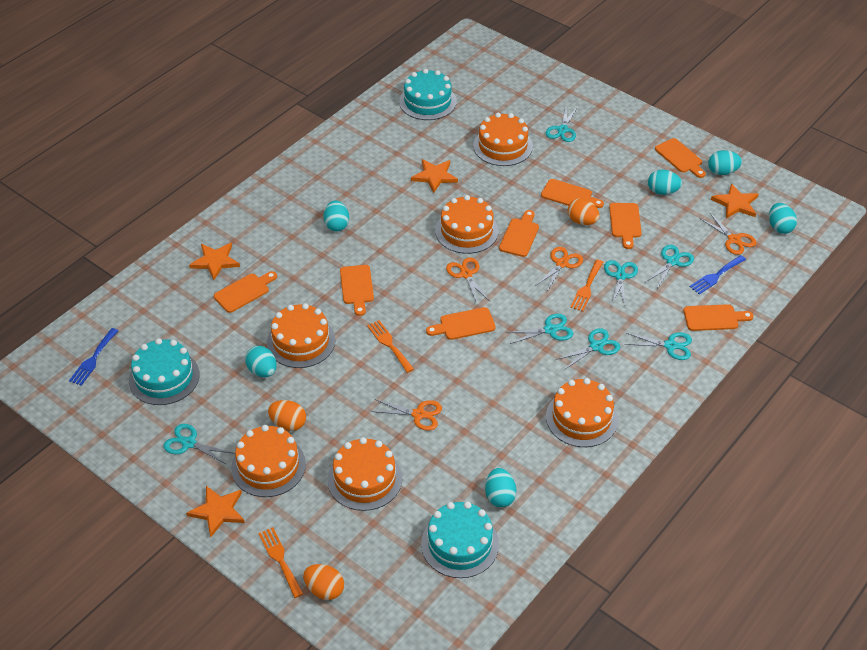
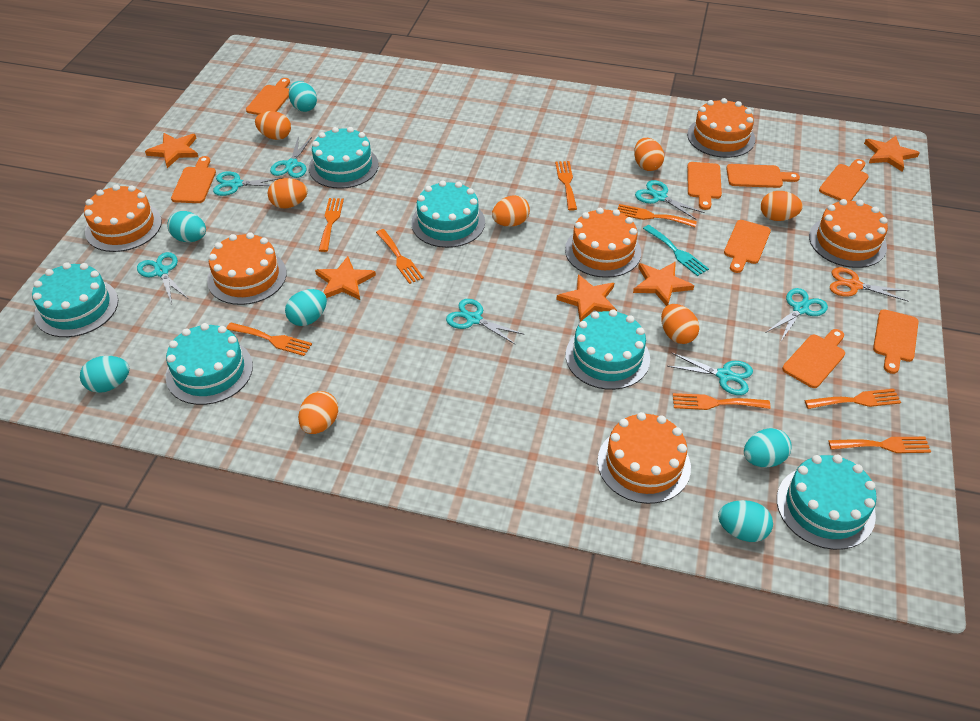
blue fork: 2 -> 0
orange egg: 3 -> 7
orange fork: 3 -> 8
orange scissors: 4 -> 1
orange star: 4 -> 5
turquoise cake: 3 -> 6
turquoise fork: 0 -> 1

